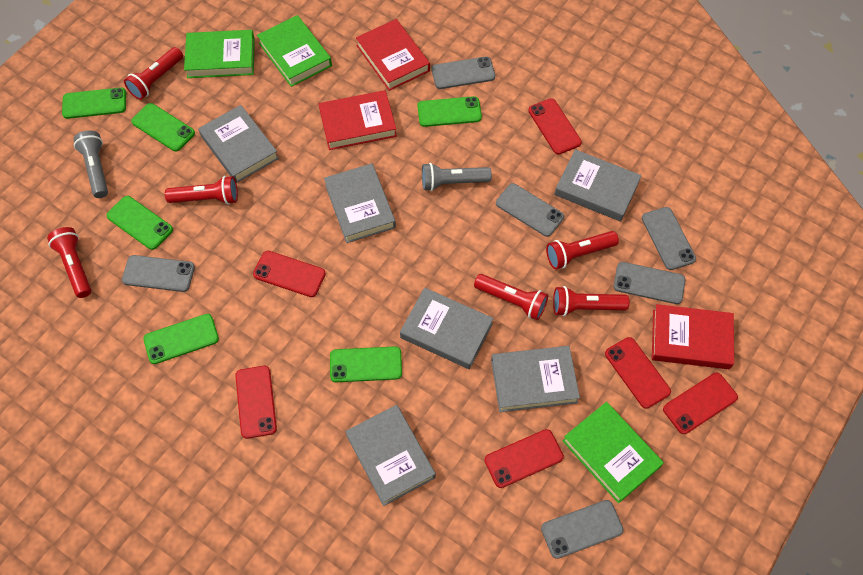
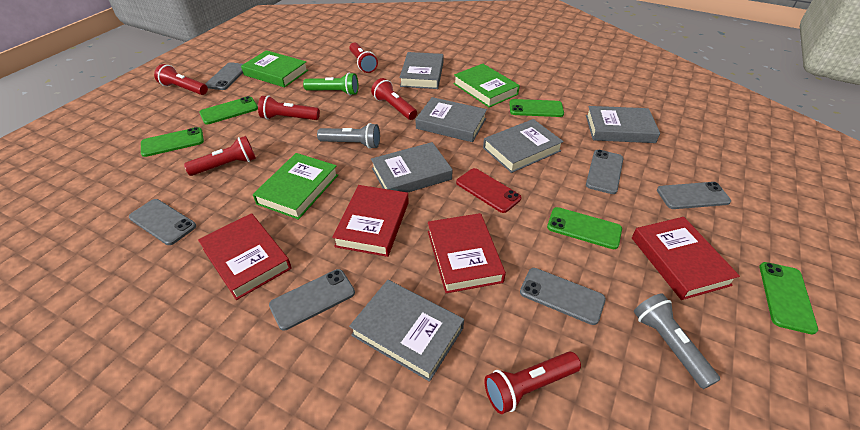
green flashlight: 0 -> 1
green phone: 6 -> 5
red book: 3 -> 4
red phone: 6 -> 1

